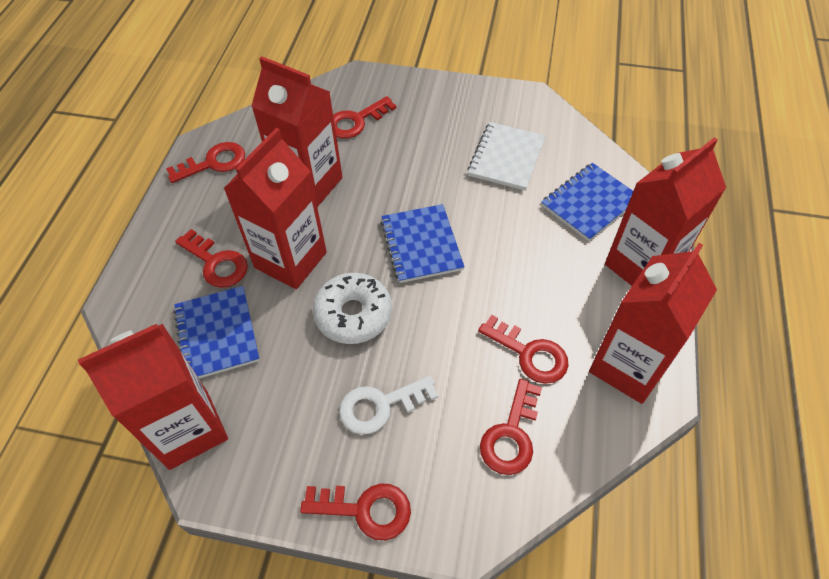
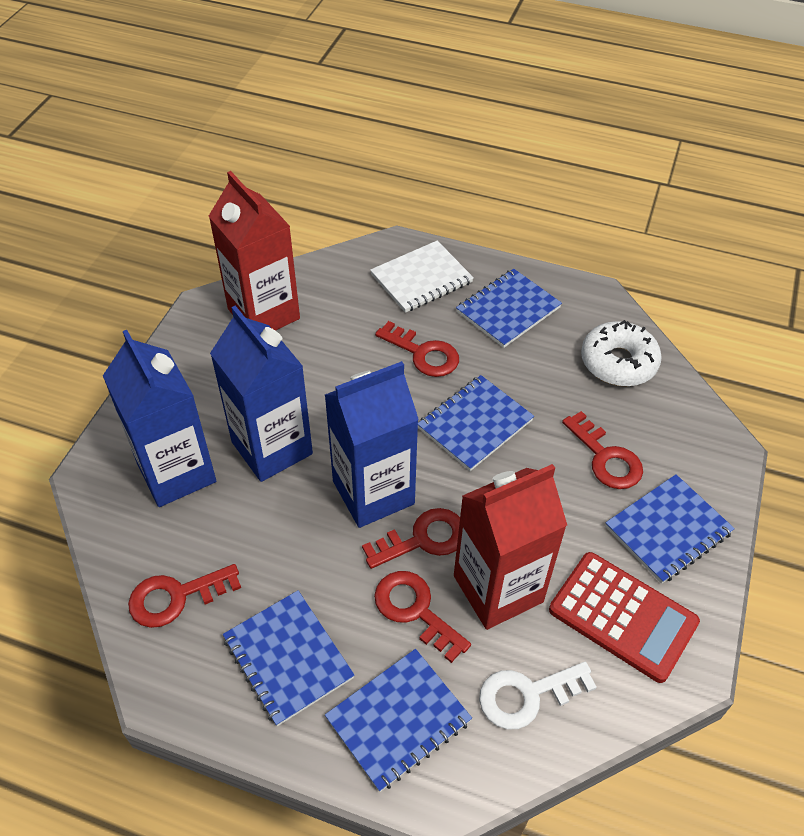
blue carton: 0 -> 3
blue notebook: 3 -> 5
red calculator: 0 -> 1
red carton: 5 -> 2
red key: 6 -> 5

